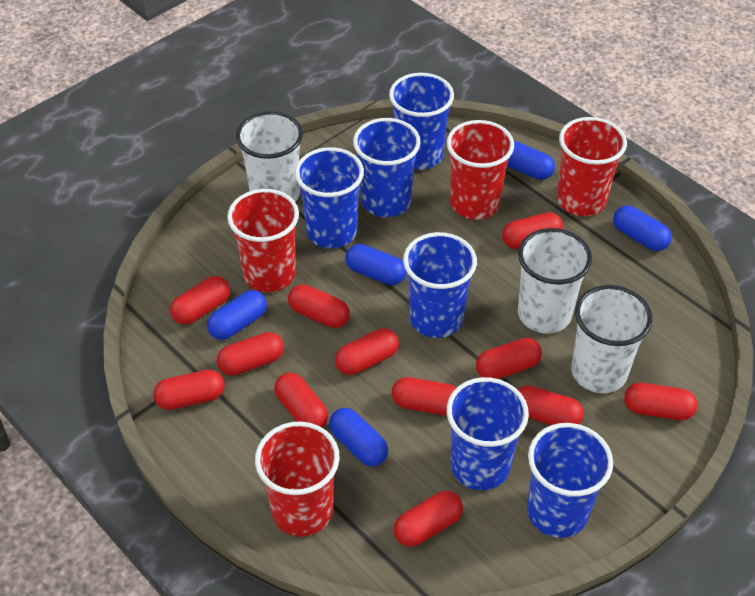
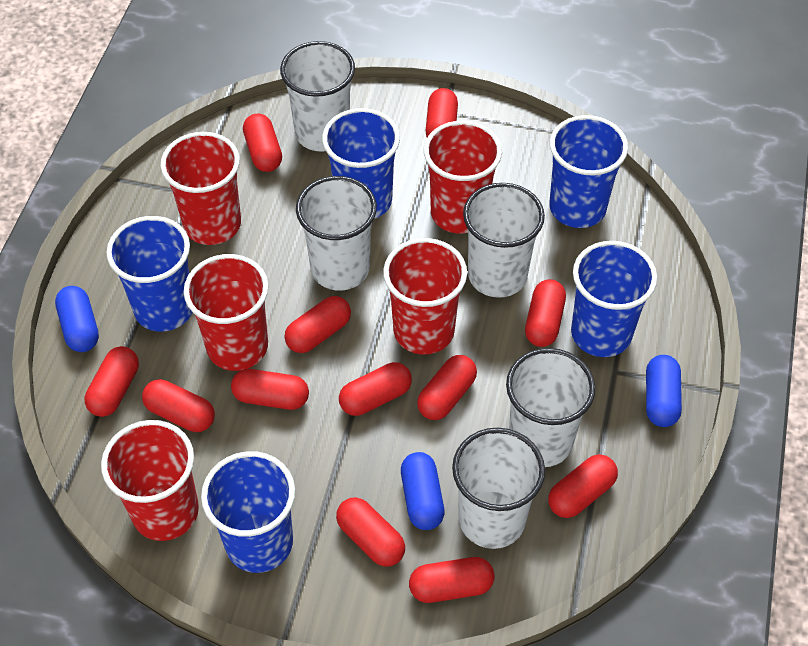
blue capsule: 5 -> 3
blue cup: 6 -> 5
red cup: 4 -> 5
white cup: 3 -> 5

